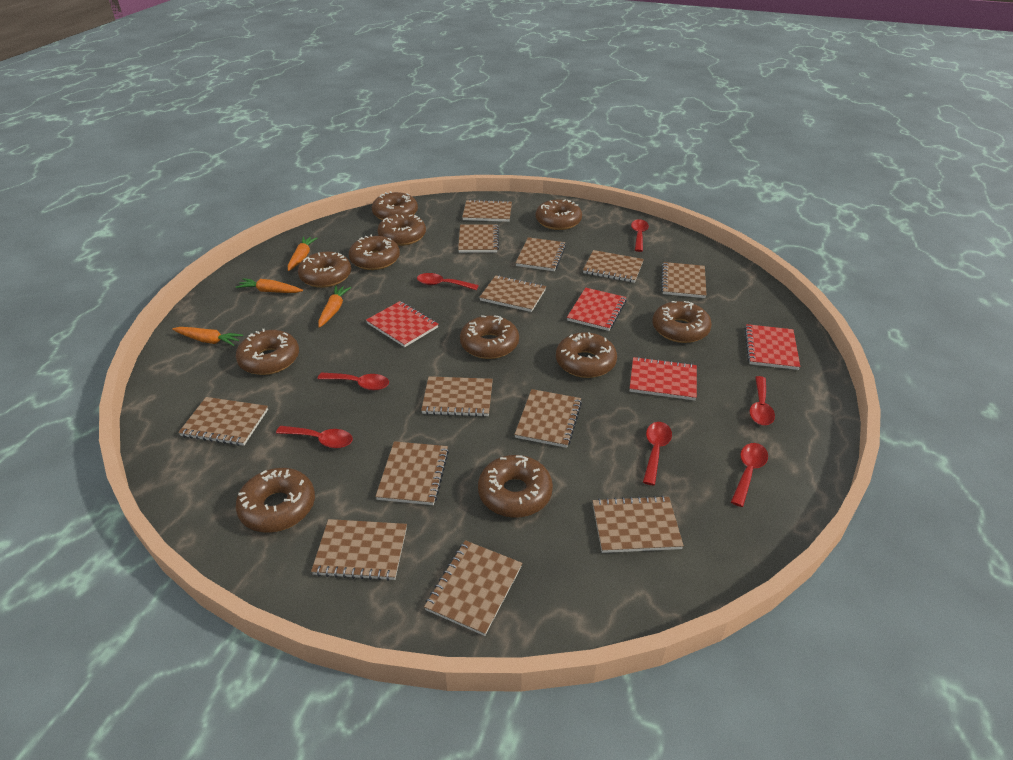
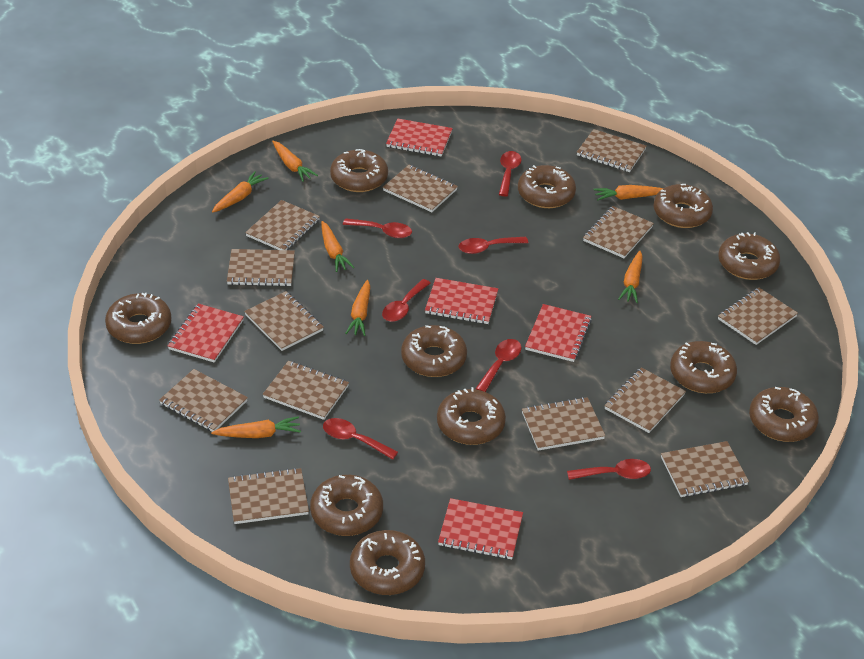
orange carrot: 4 -> 7
red notebook: 4 -> 5

